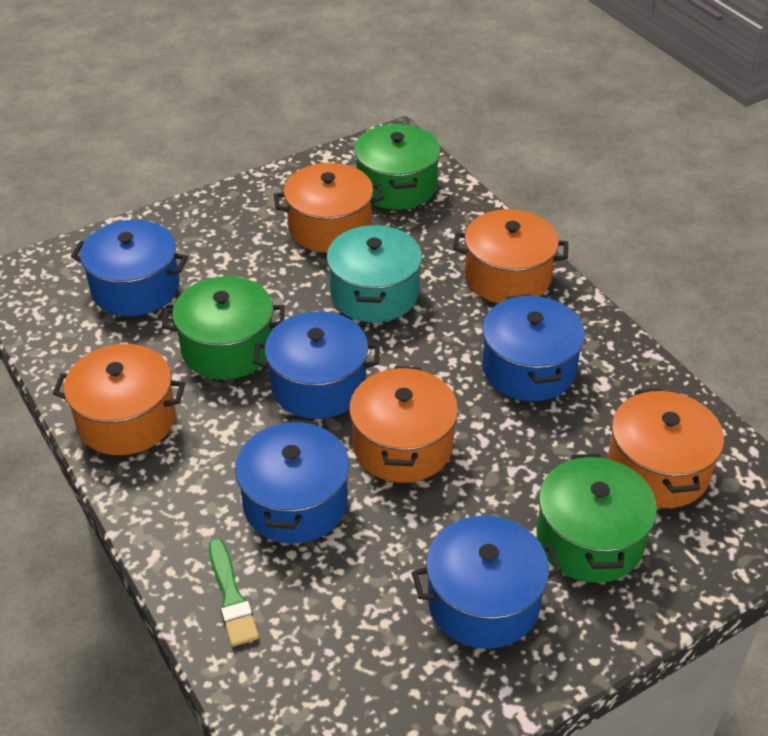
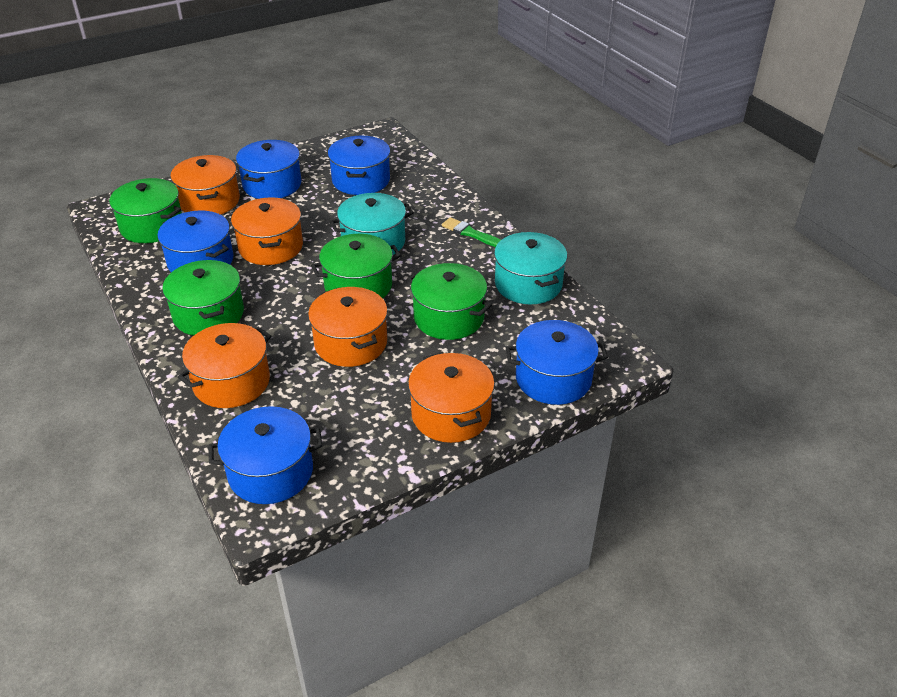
green pot: 3 -> 4
turquoise pot: 1 -> 2

